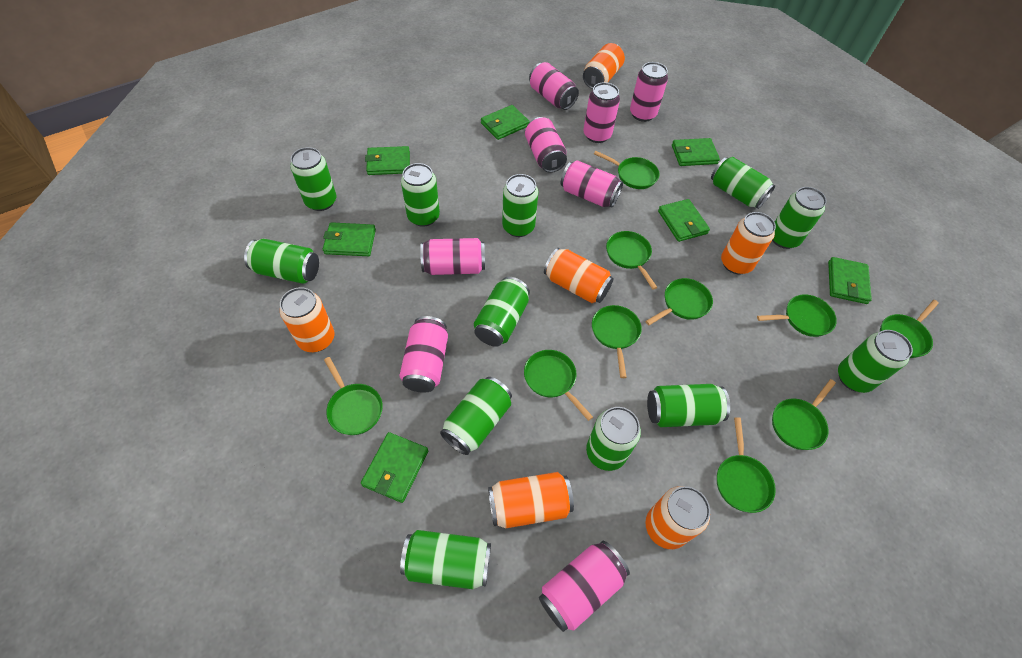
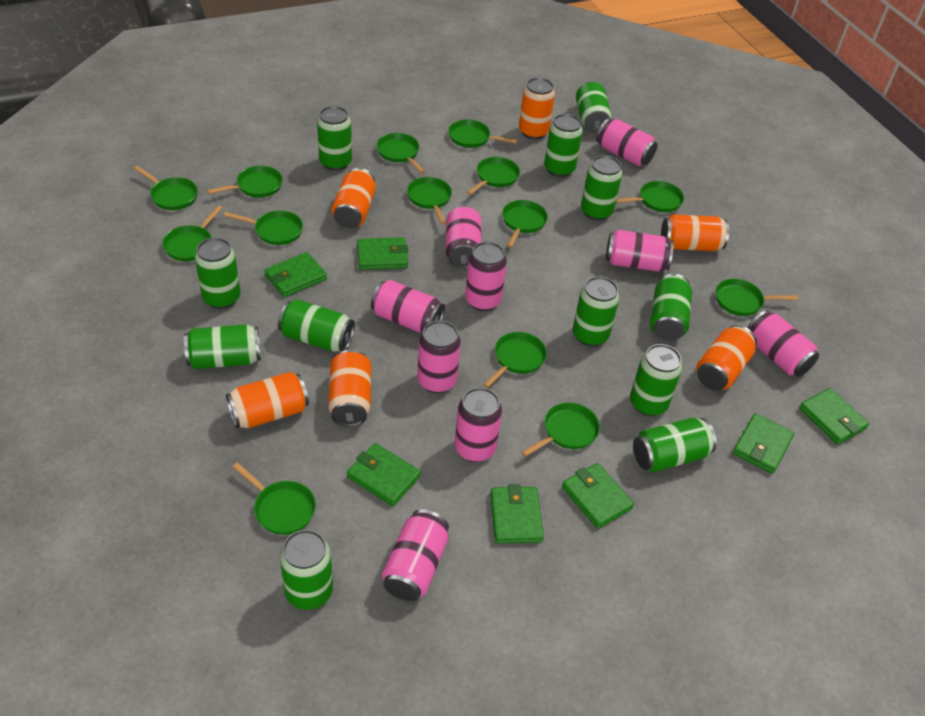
green pan: 10 -> 14
pink can: 8 -> 9

